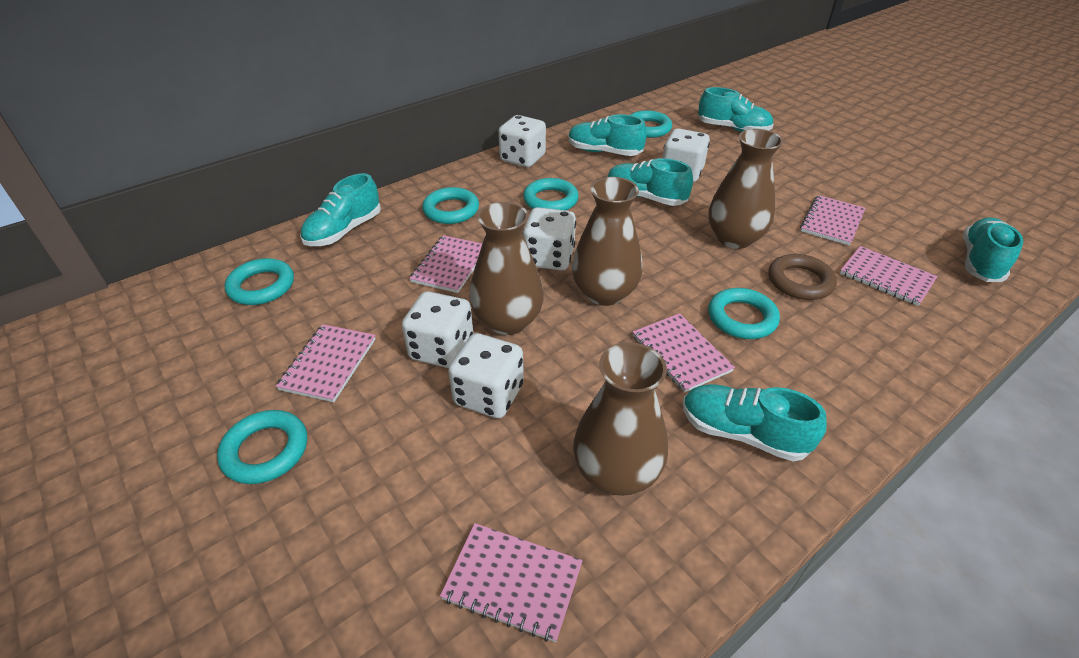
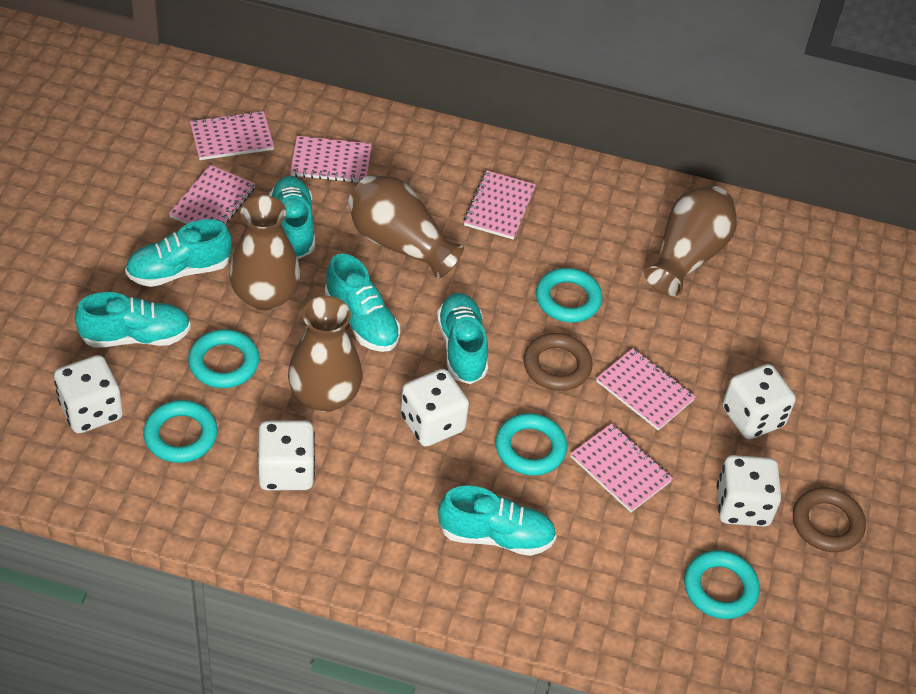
brown ring: 1 -> 2
turquoise ring: 6 -> 5

